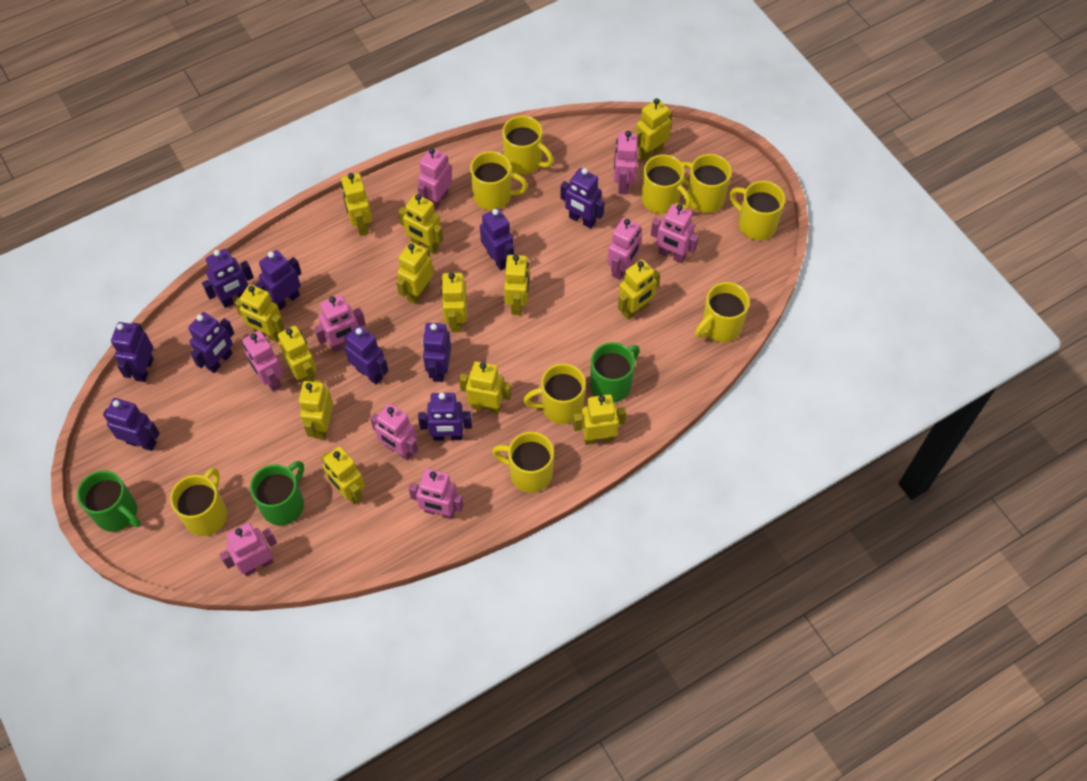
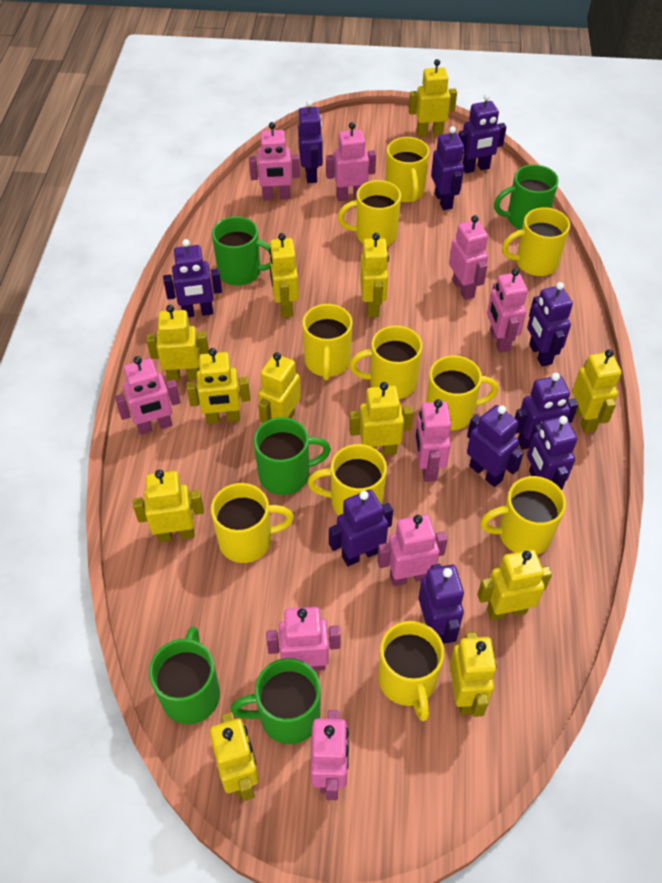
green mug: 3 -> 5
yellow mug: 9 -> 10
yellow robot: 13 -> 12

